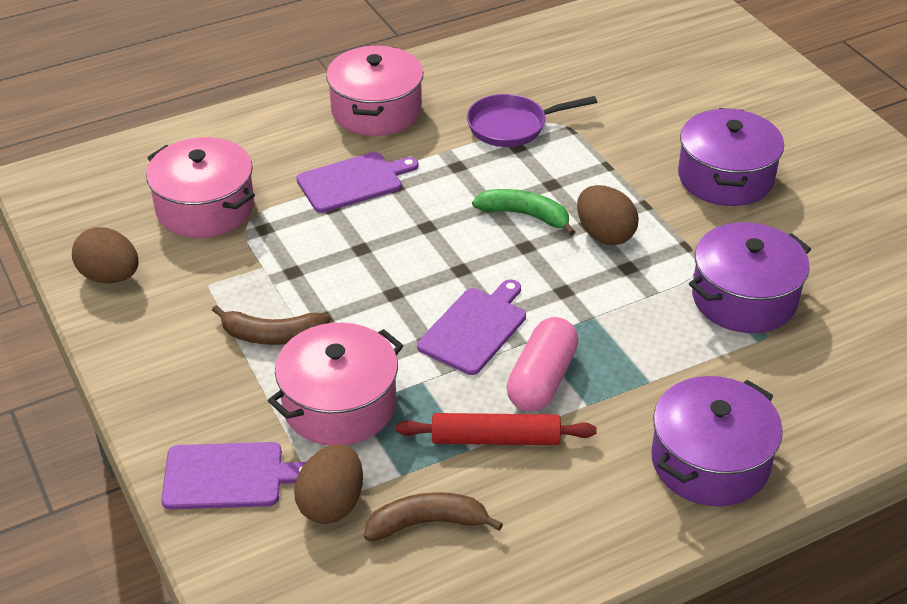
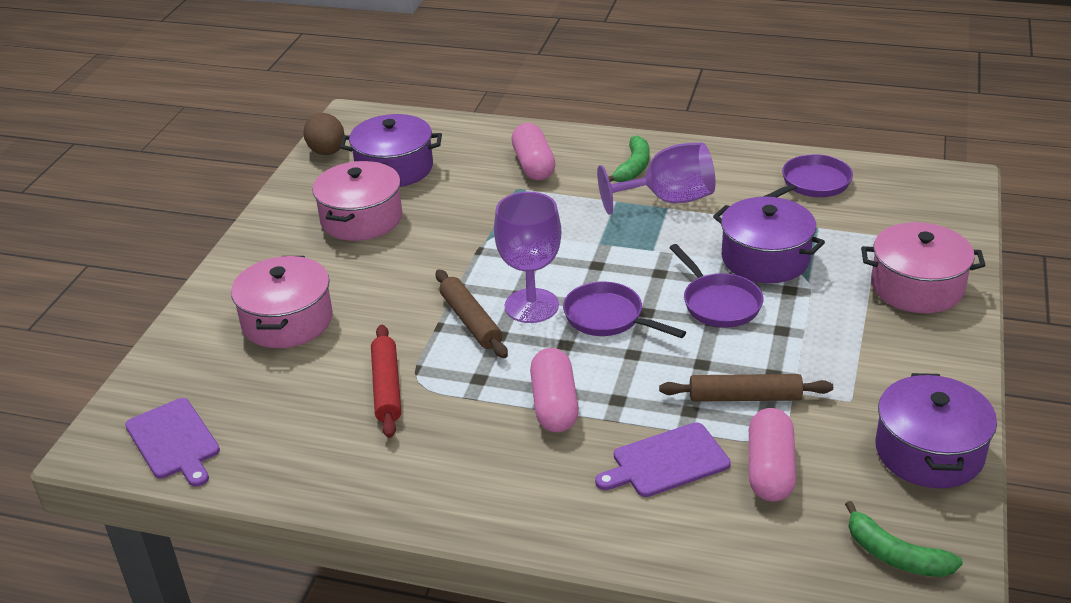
brown banana: 2 -> 0
brown egg: 3 -> 1
brown rolling pin: 0 -> 2
green banana: 1 -> 2
pink capsule: 1 -> 3
purple cutting board: 3 -> 2
purple goblet: 0 -> 2
purple pan: 1 -> 3

